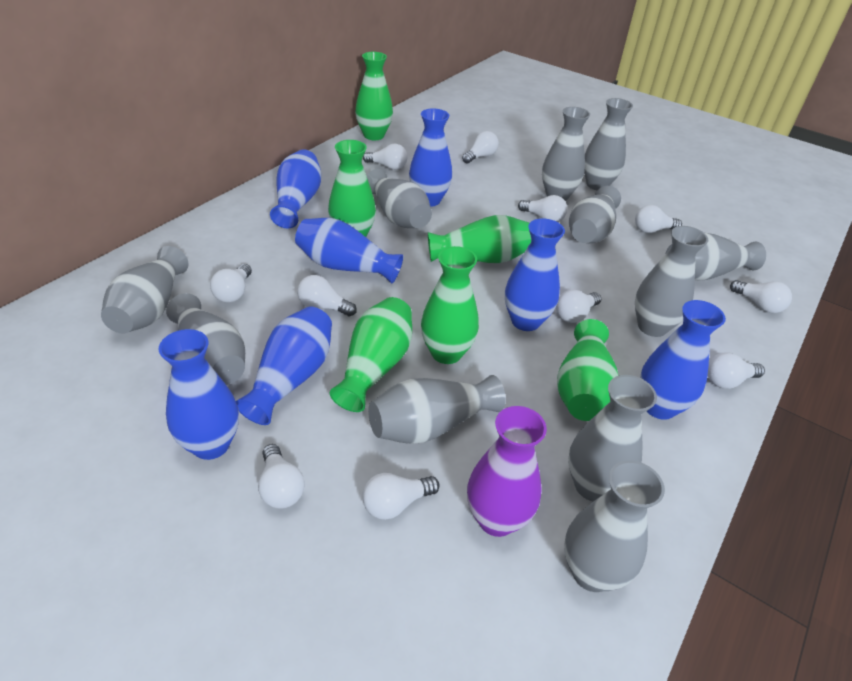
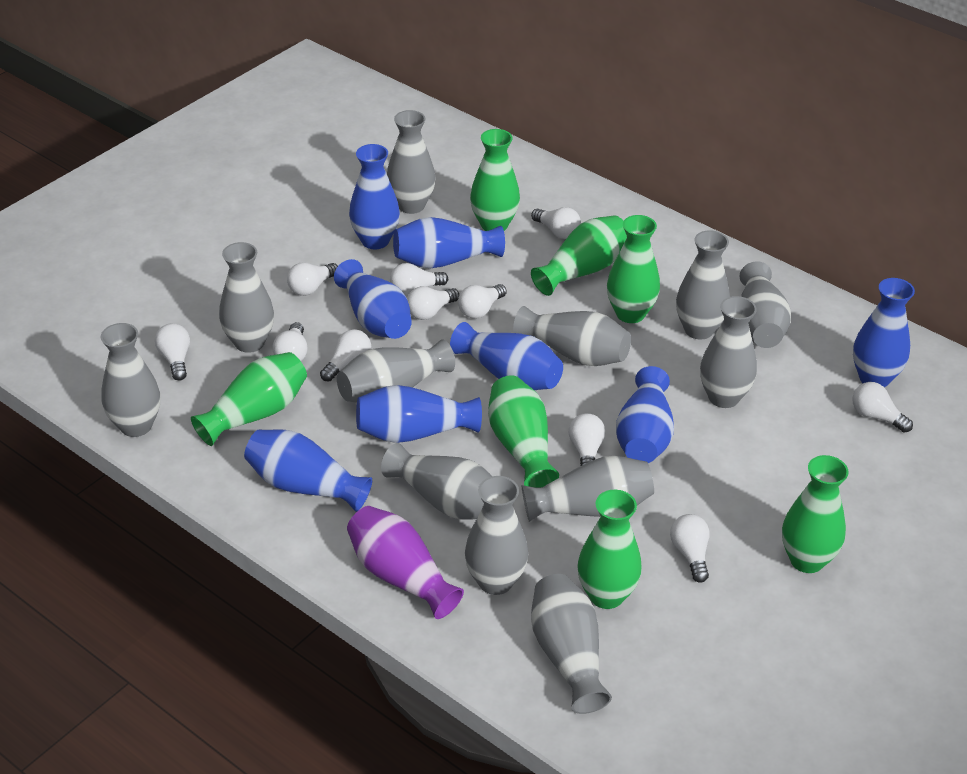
blue vase: 7 -> 8
green vase: 6 -> 7
grey vase: 11 -> 12

